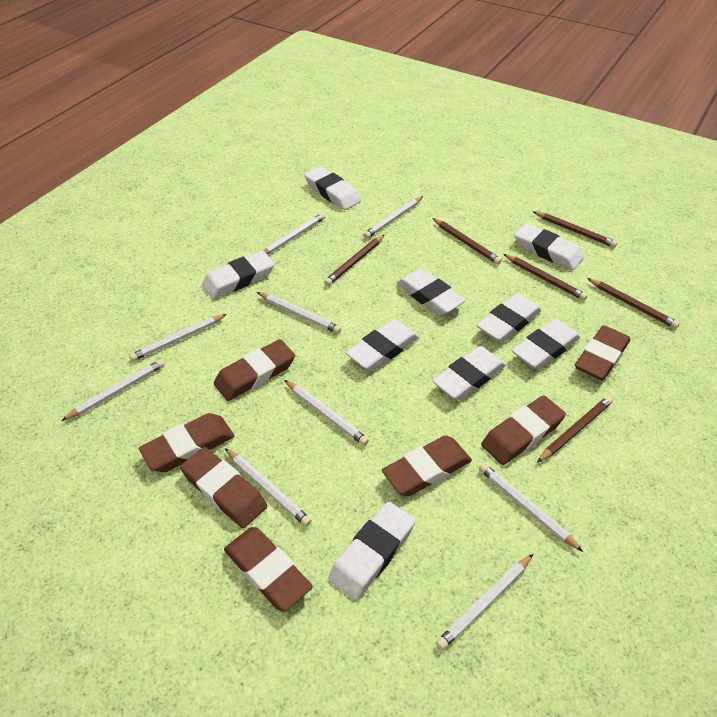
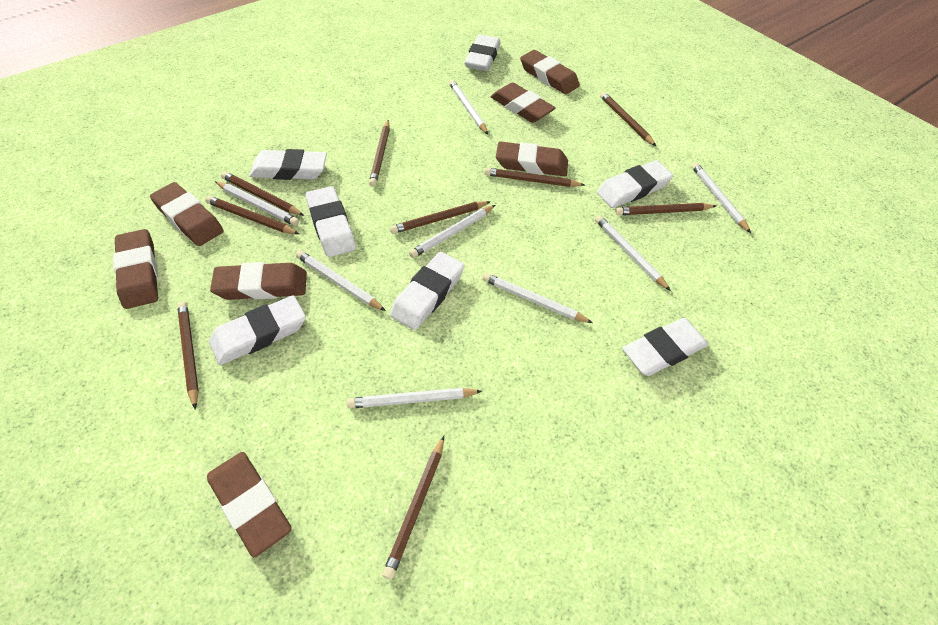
brown pencil: 6 -> 9
white eraser: 9 -> 7
white pencil: 9 -> 8

